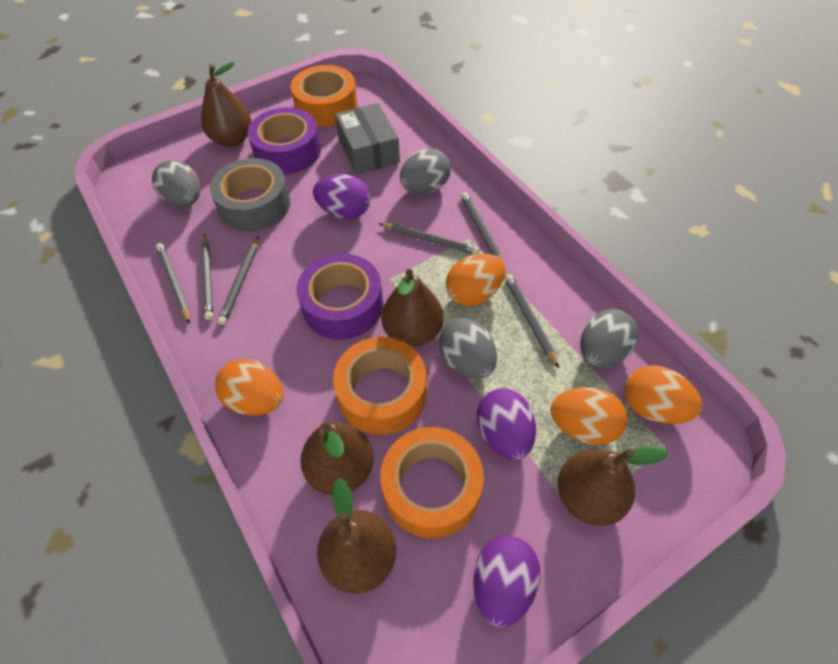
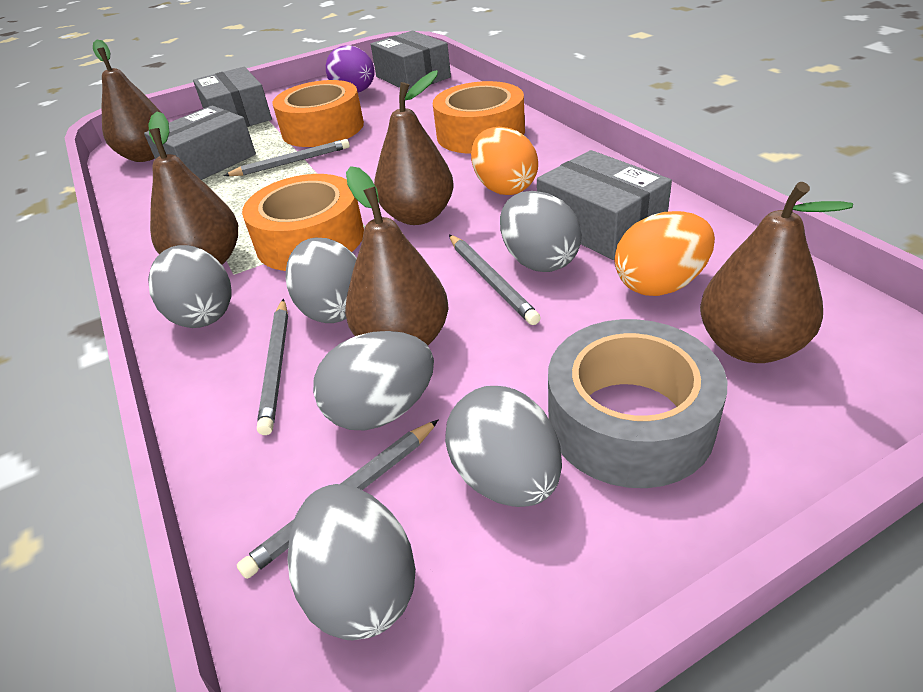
grey box: 1 -> 4
grey egg: 4 -> 6
grey pencil: 6 -> 4
orange egg: 4 -> 2
purple egg: 3 -> 1
purple tape: 2 -> 0

